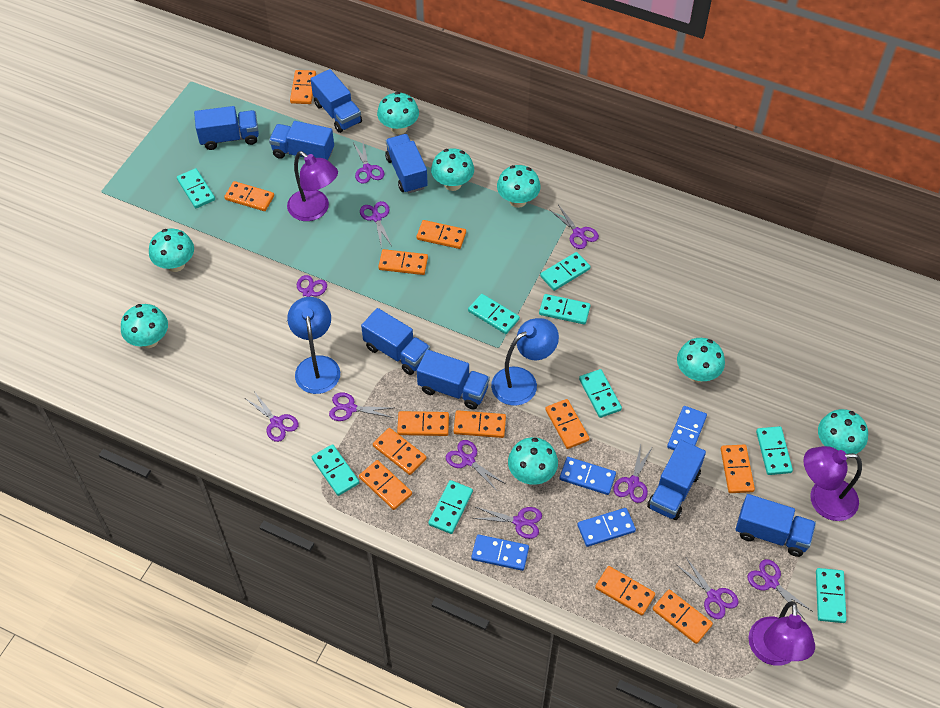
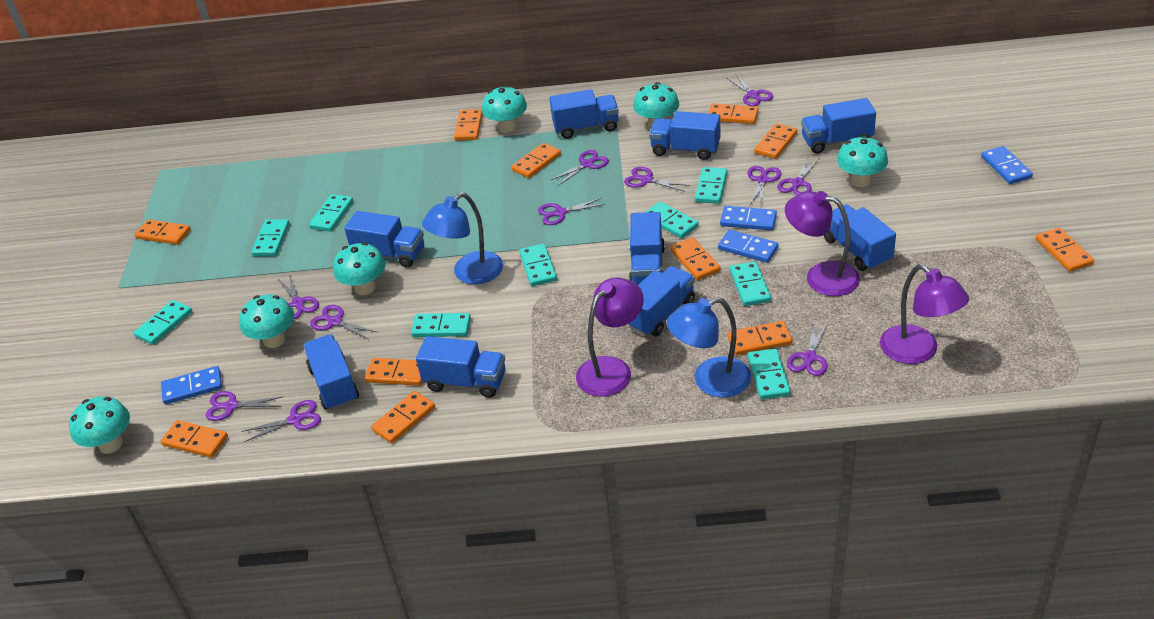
blue truck: 8 -> 9
orange domino: 12 -> 11
turquoise mushroom: 8 -> 6

